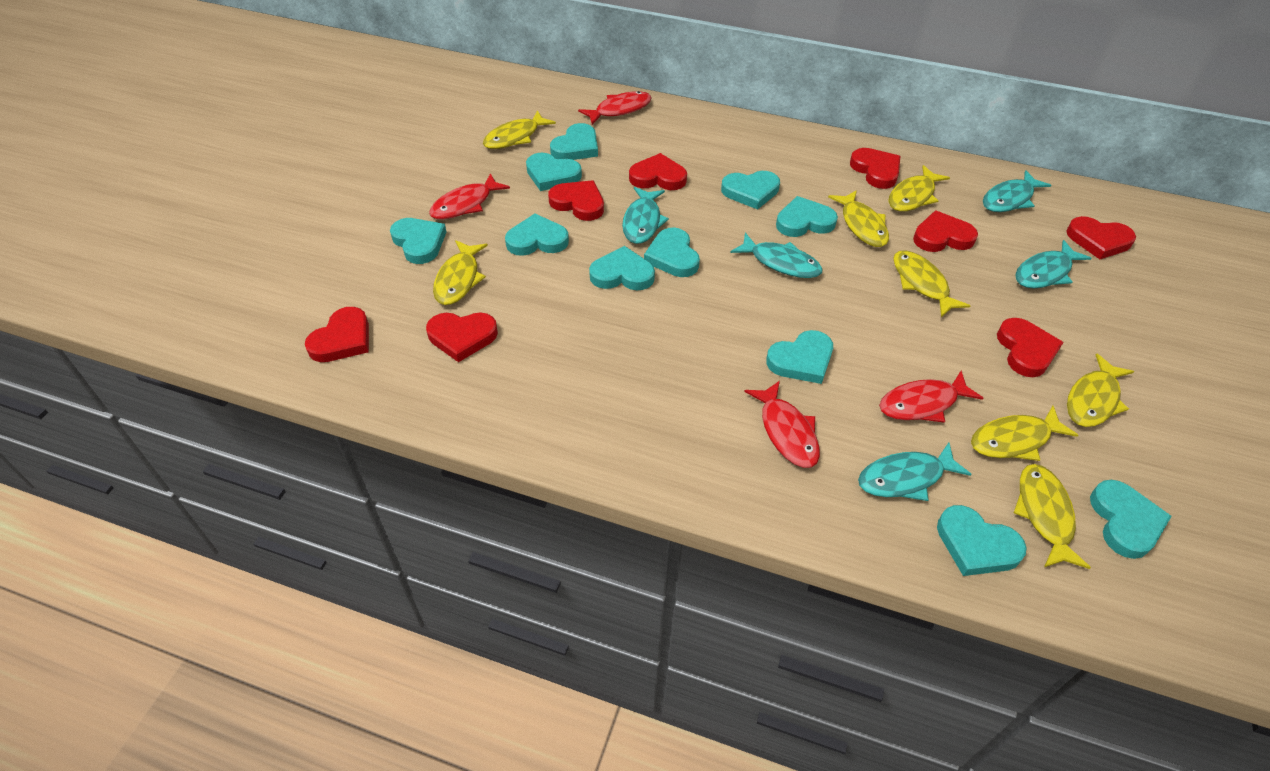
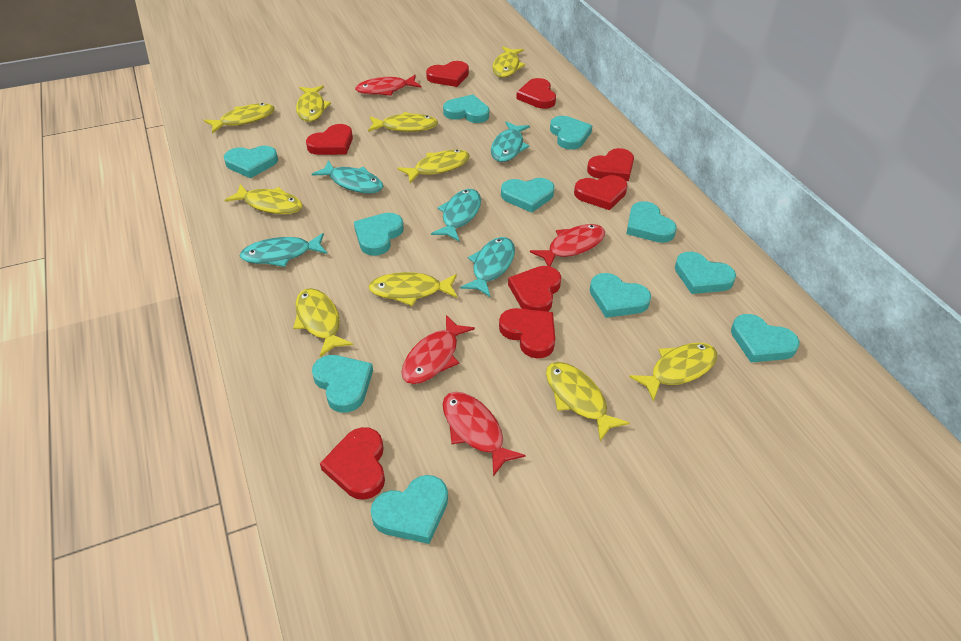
yellow fish: 8 -> 10

